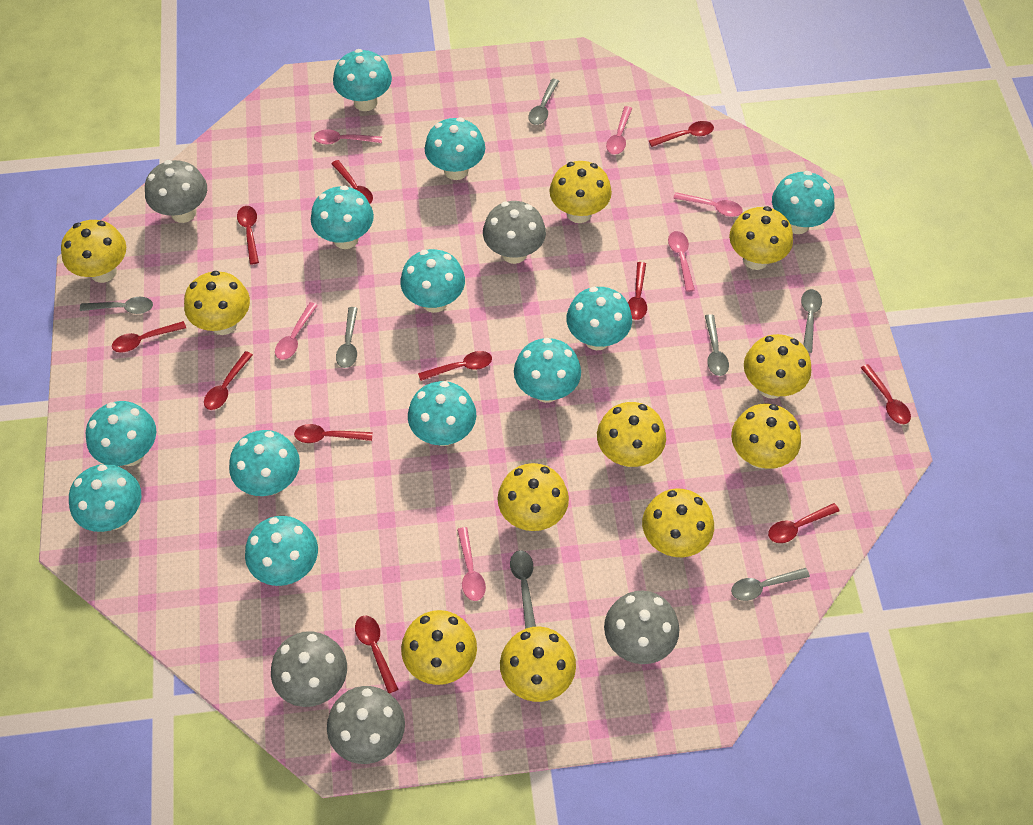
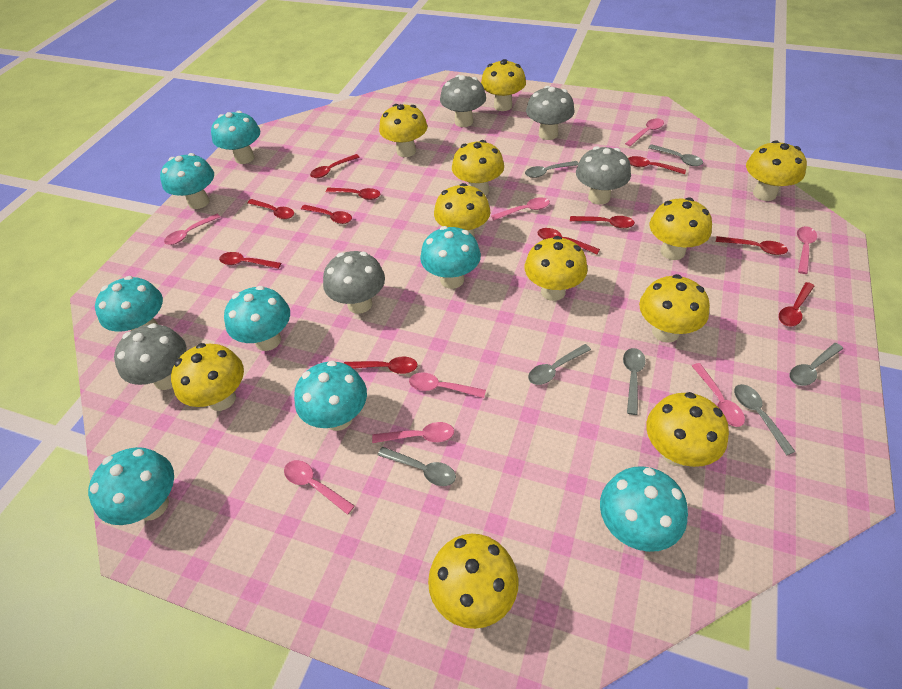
pink spoon: 6 -> 8
turquoise mushroom: 12 -> 8

